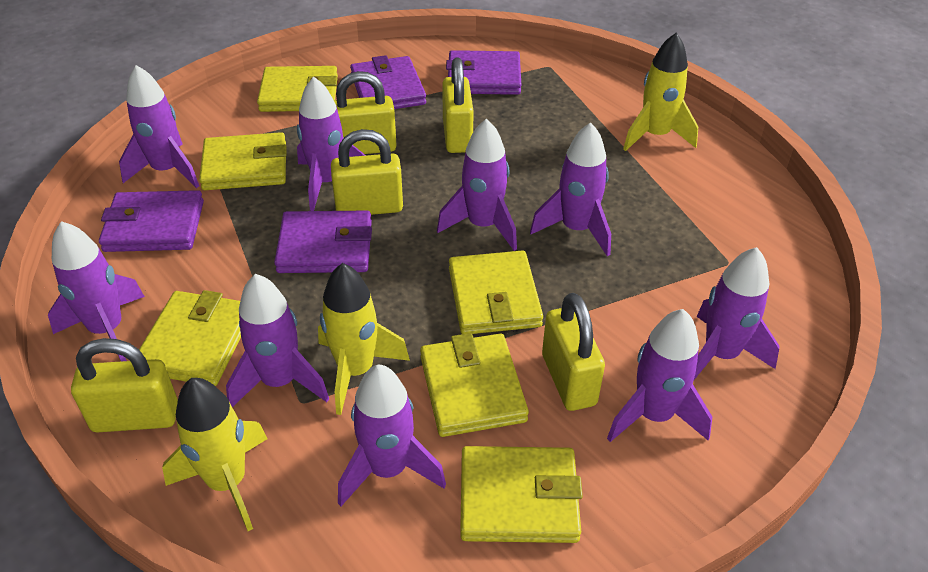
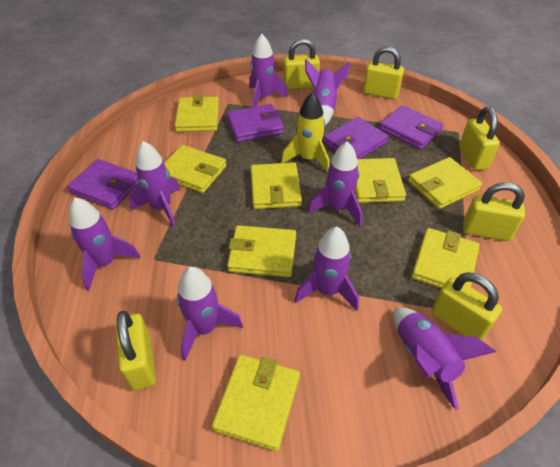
purple rocket: 9 -> 8
yellow padlock: 5 -> 6
yellow rocket: 3 -> 1
yellow wallet: 6 -> 8

